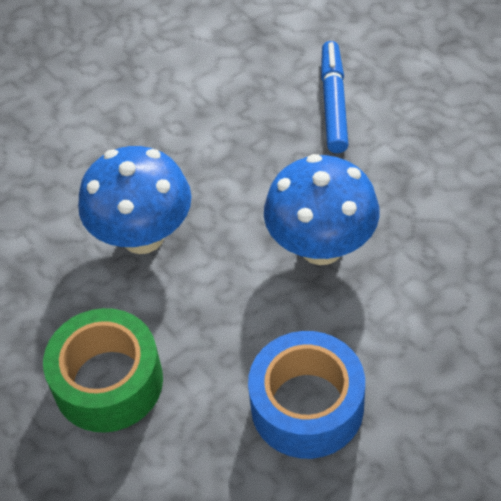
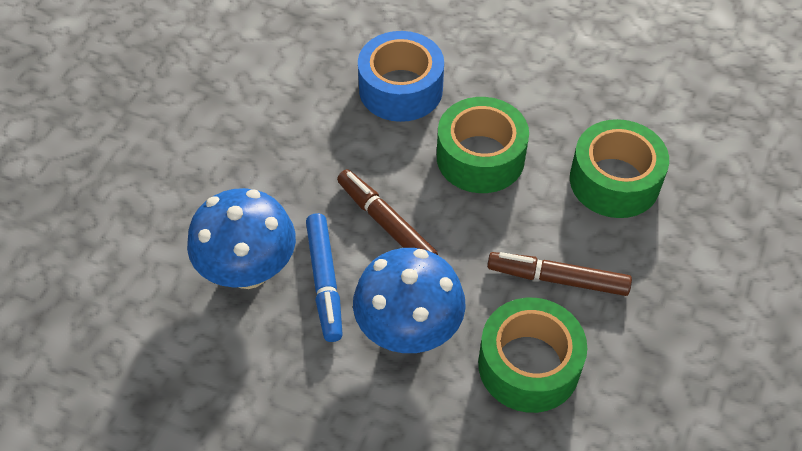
brown marker: 0 -> 2
green tape: 1 -> 3

